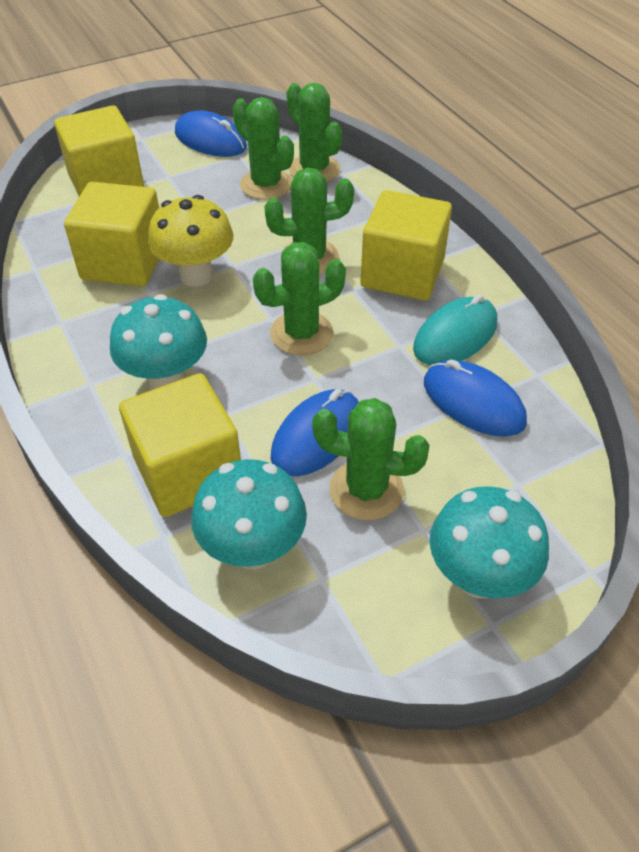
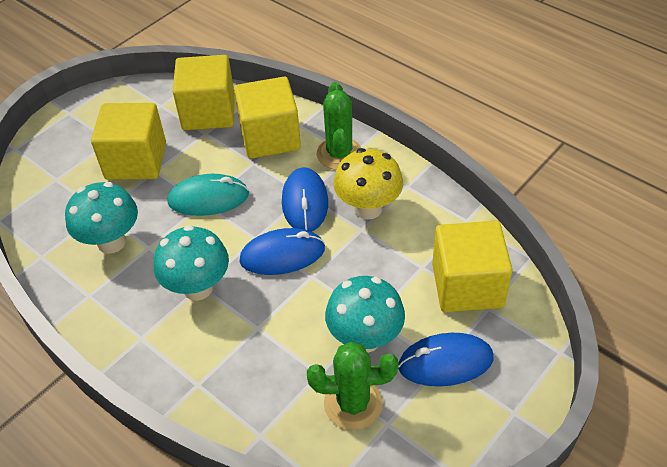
green cactus: 5 -> 2

